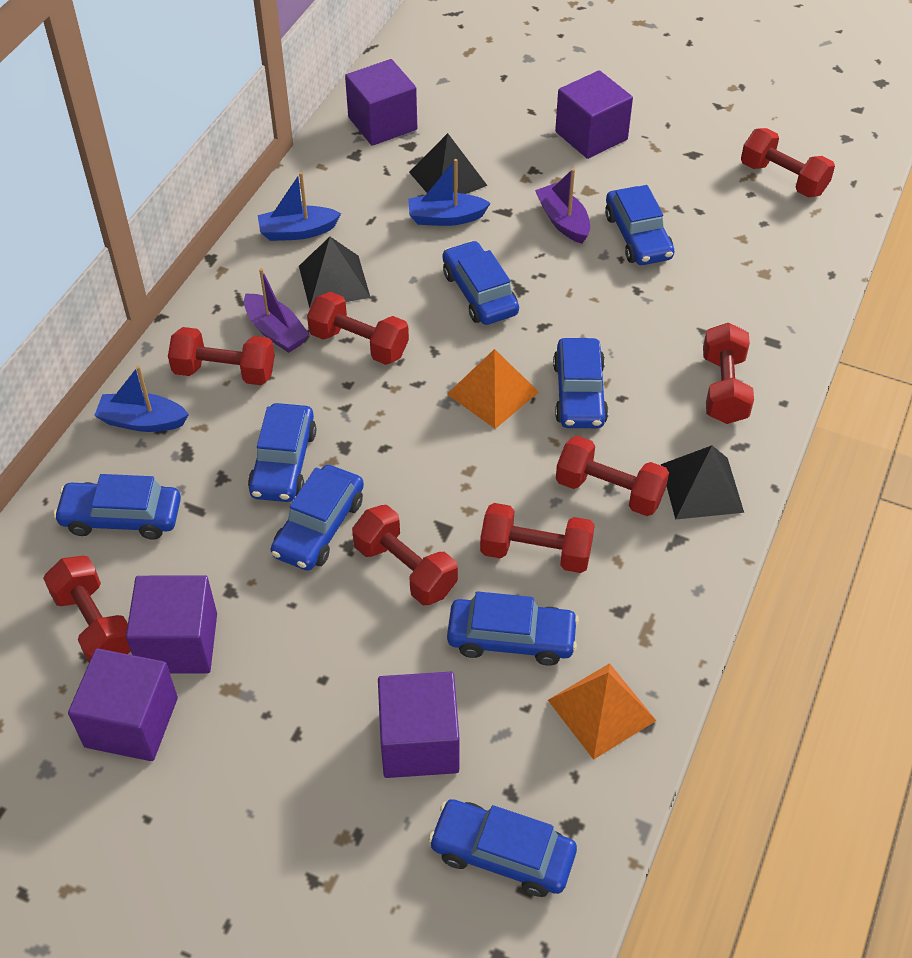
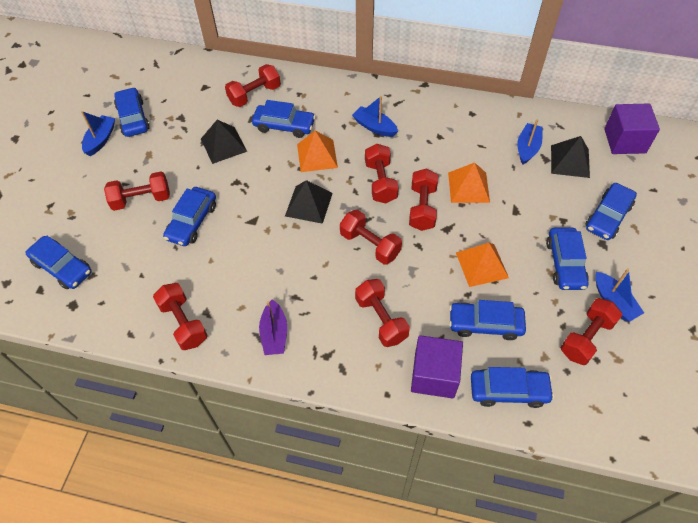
blue boat: 3 -> 4
orange pyramid: 2 -> 3
purple boat: 2 -> 1
purple cube: 5 -> 2

